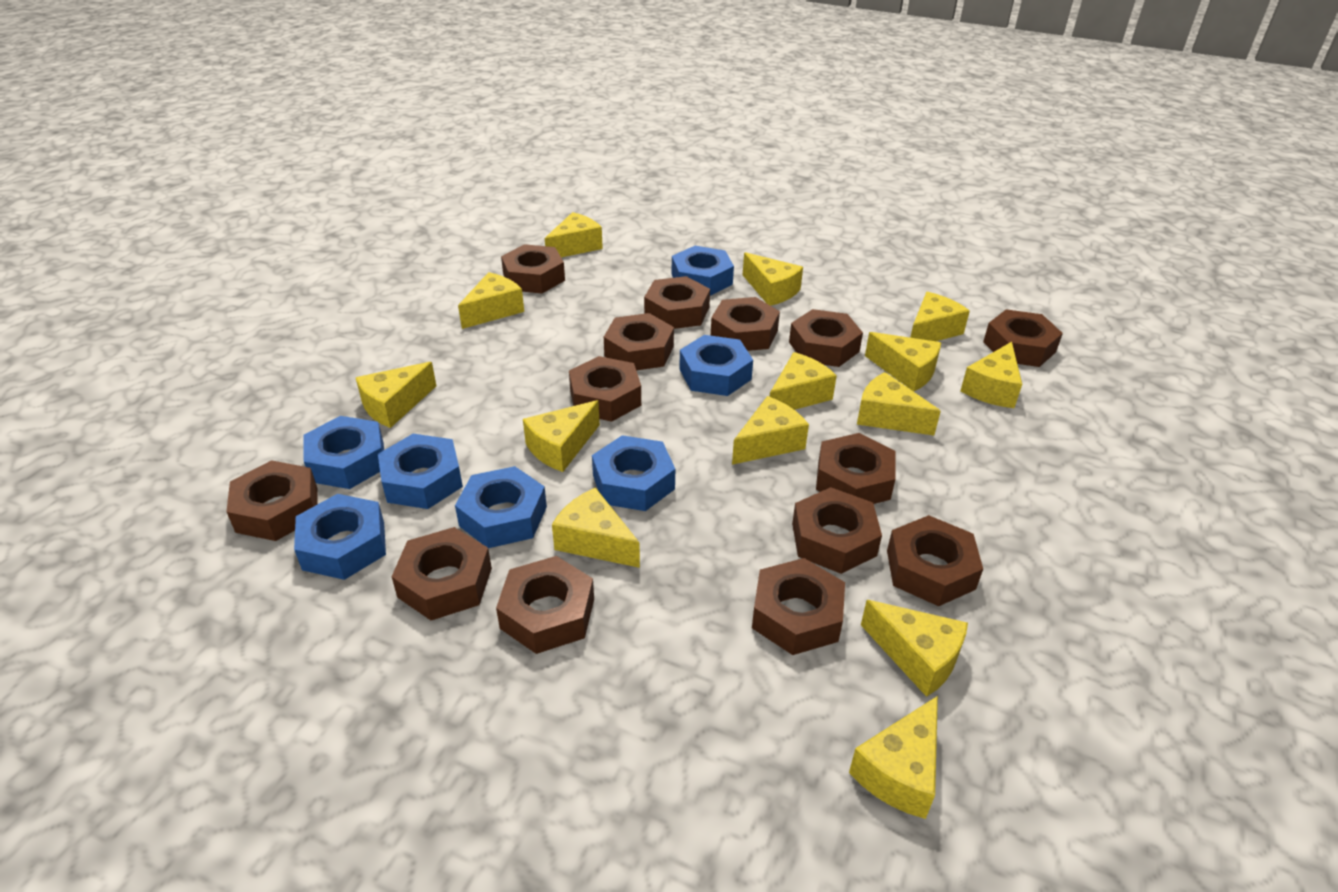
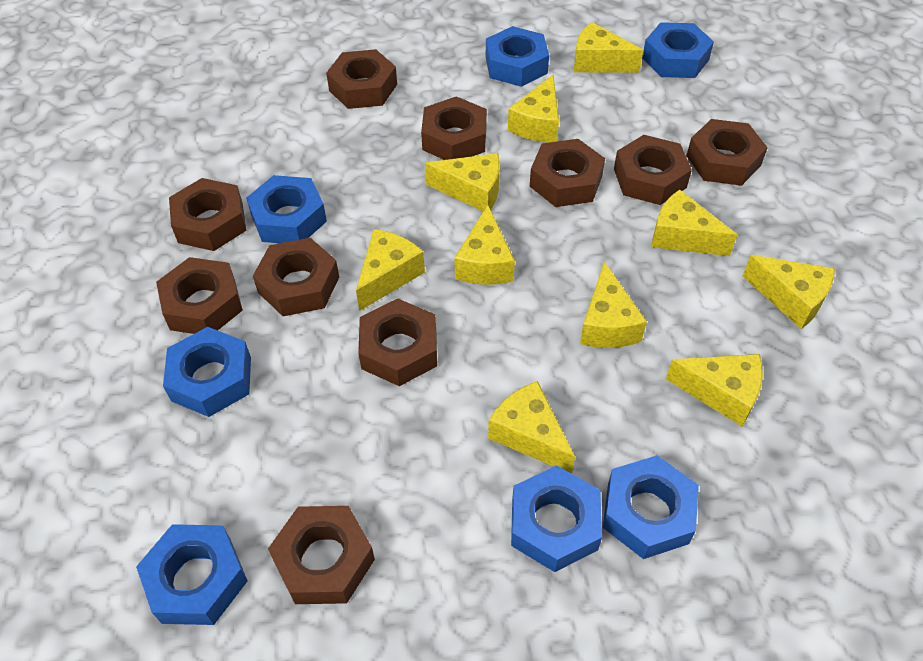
brown nut: 14 -> 10
yellow cheese: 14 -> 10

